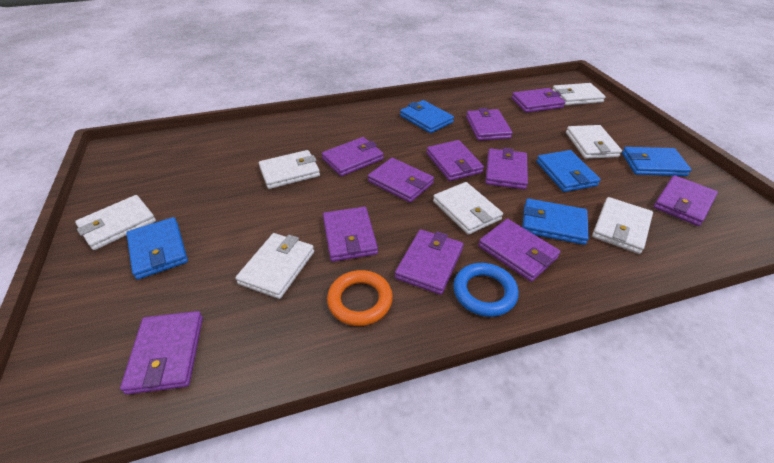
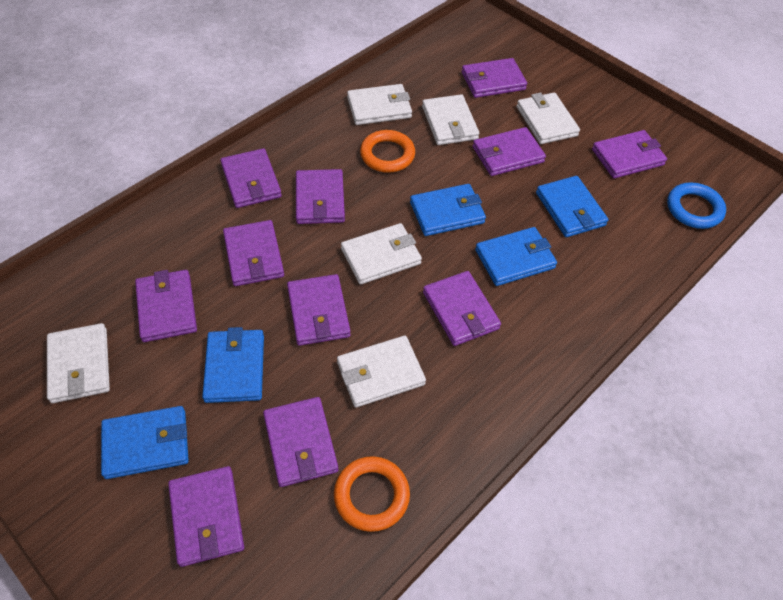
orange ring: 1 -> 2
white wallet: 7 -> 6

